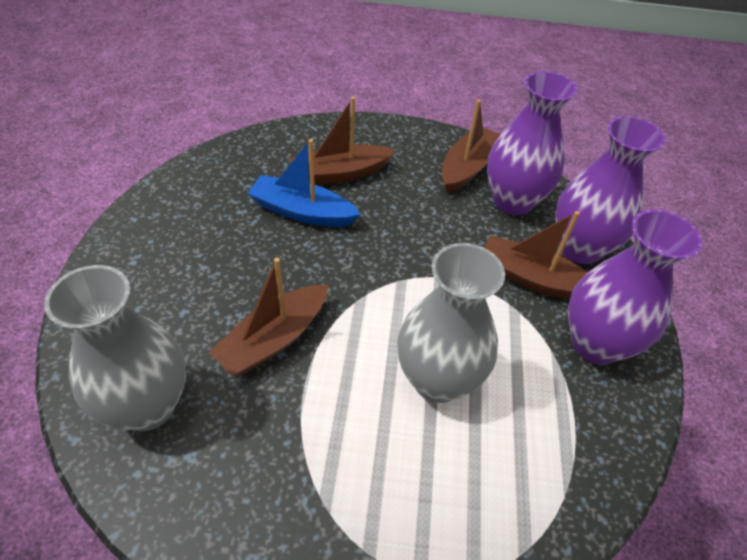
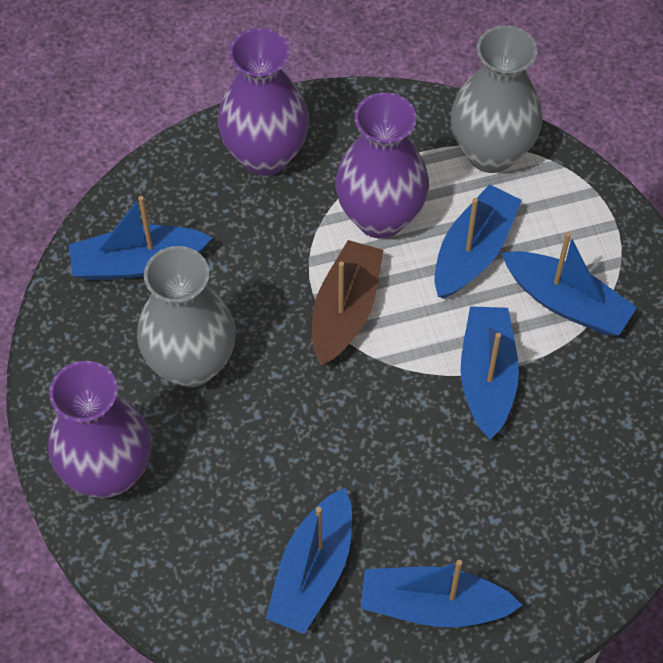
blue boat: 1 -> 6
brown boat: 4 -> 1

